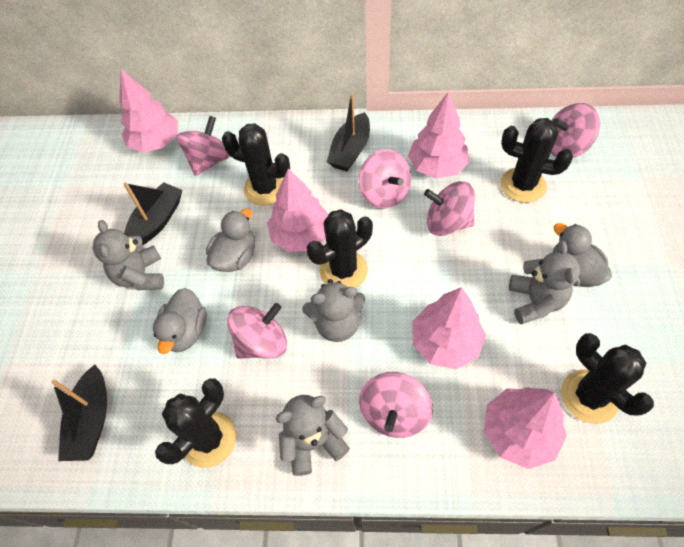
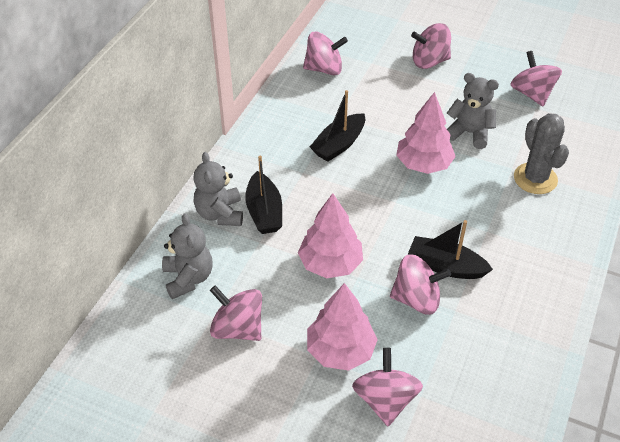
black cactus: 5 -> 0
grey cactus: 0 -> 1
grey duck: 3 -> 0
grey teddy bear: 4 -> 3
pink tree: 5 -> 3

